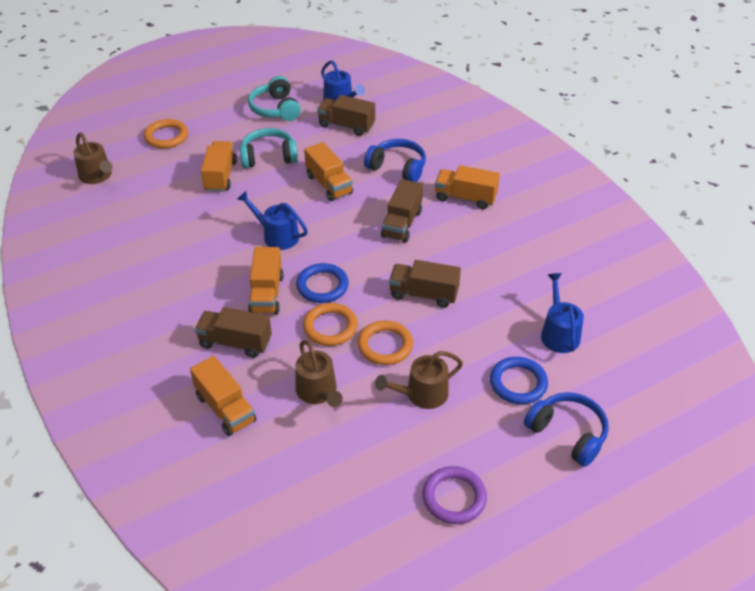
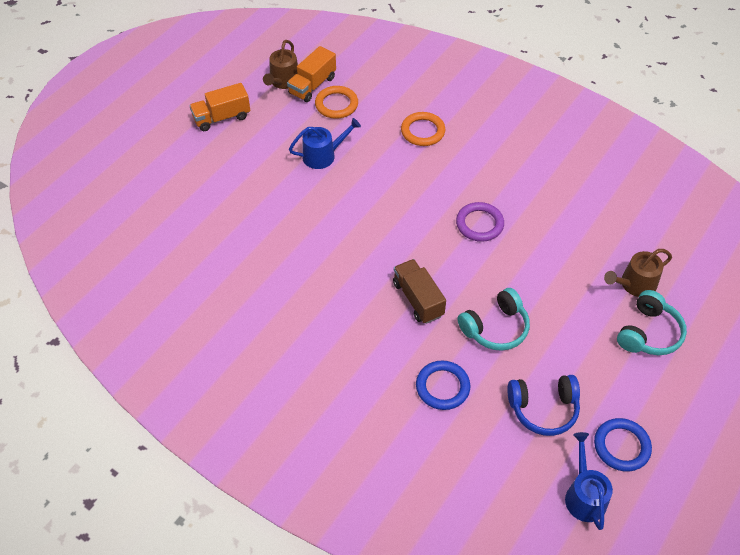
blue headphones: 2 -> 1
blue watering can: 3 -> 2
brown truck: 4 -> 1
brown watering can: 3 -> 2
orange ring: 3 -> 2
orange truck: 5 -> 2

